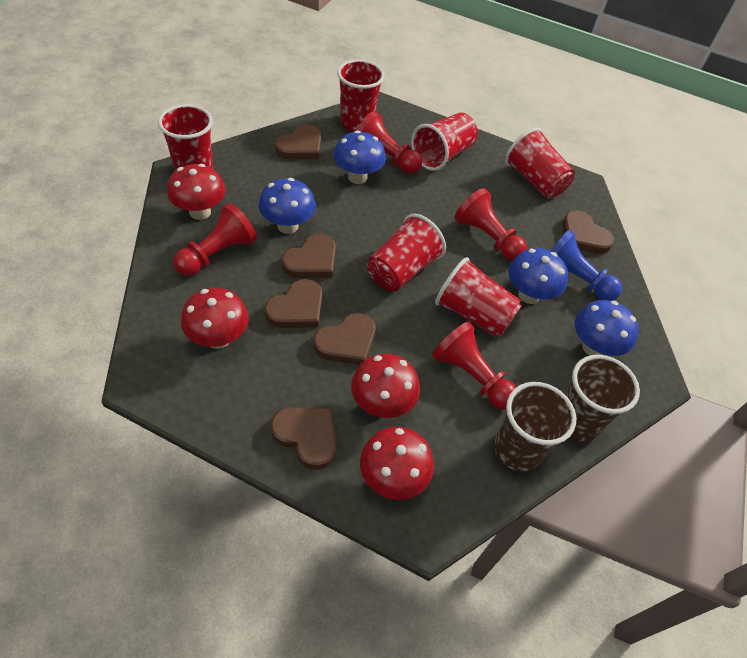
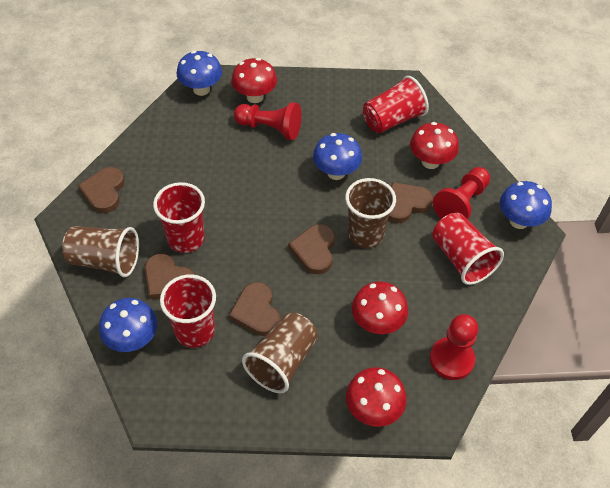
blue pawn: 1 -> 0
brown cup: 2 -> 3
brown heart: 6 -> 5
red cup: 6 -> 4
red pawn: 4 -> 3

